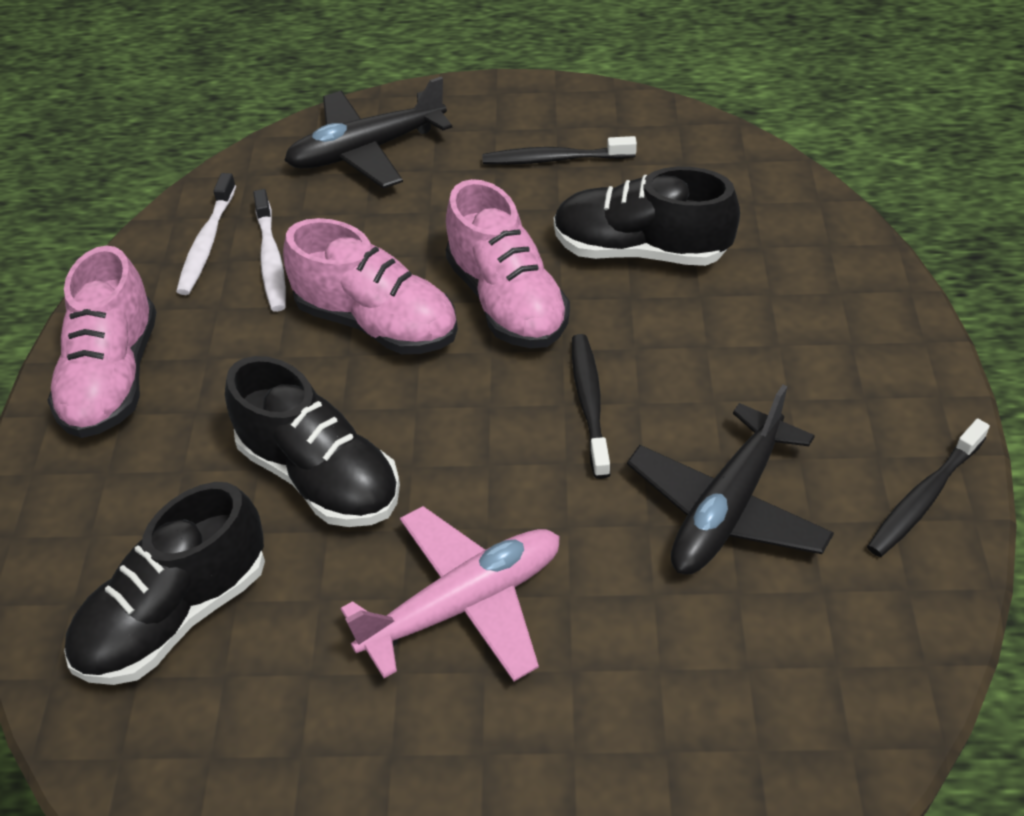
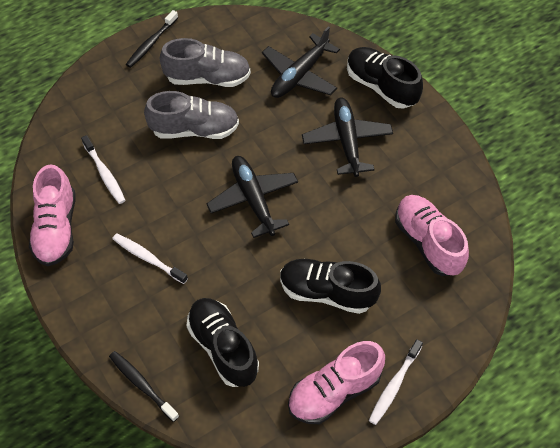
black plane: 2 -> 3
black toothbrush: 3 -> 2
grey shoe: 0 -> 2
pink plane: 1 -> 0
white toothbrush: 2 -> 3

